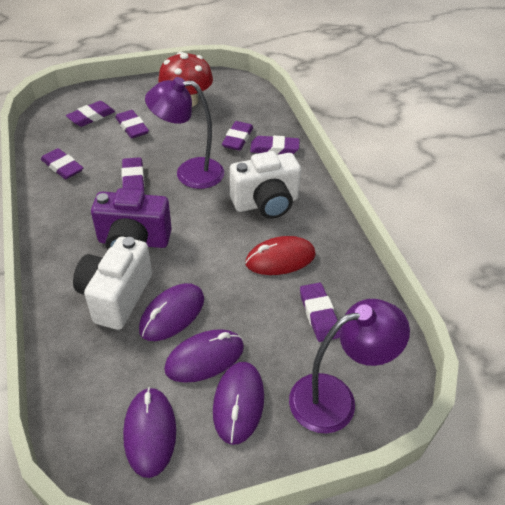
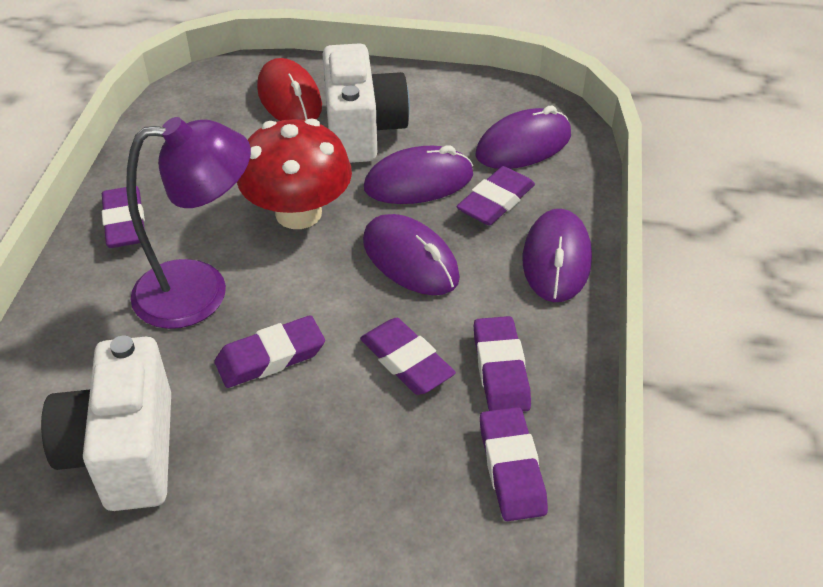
purple camera: 1 -> 0
purple eraser: 7 -> 6
purple lamp: 2 -> 1

